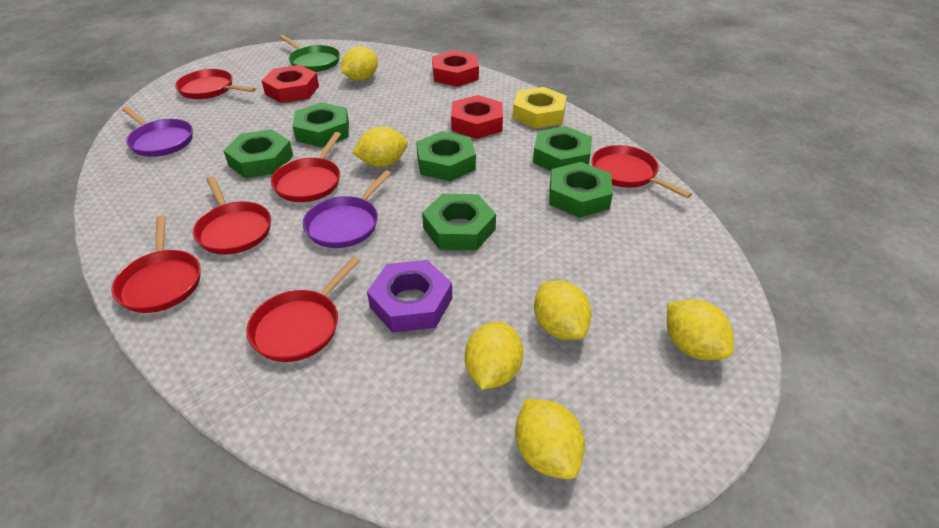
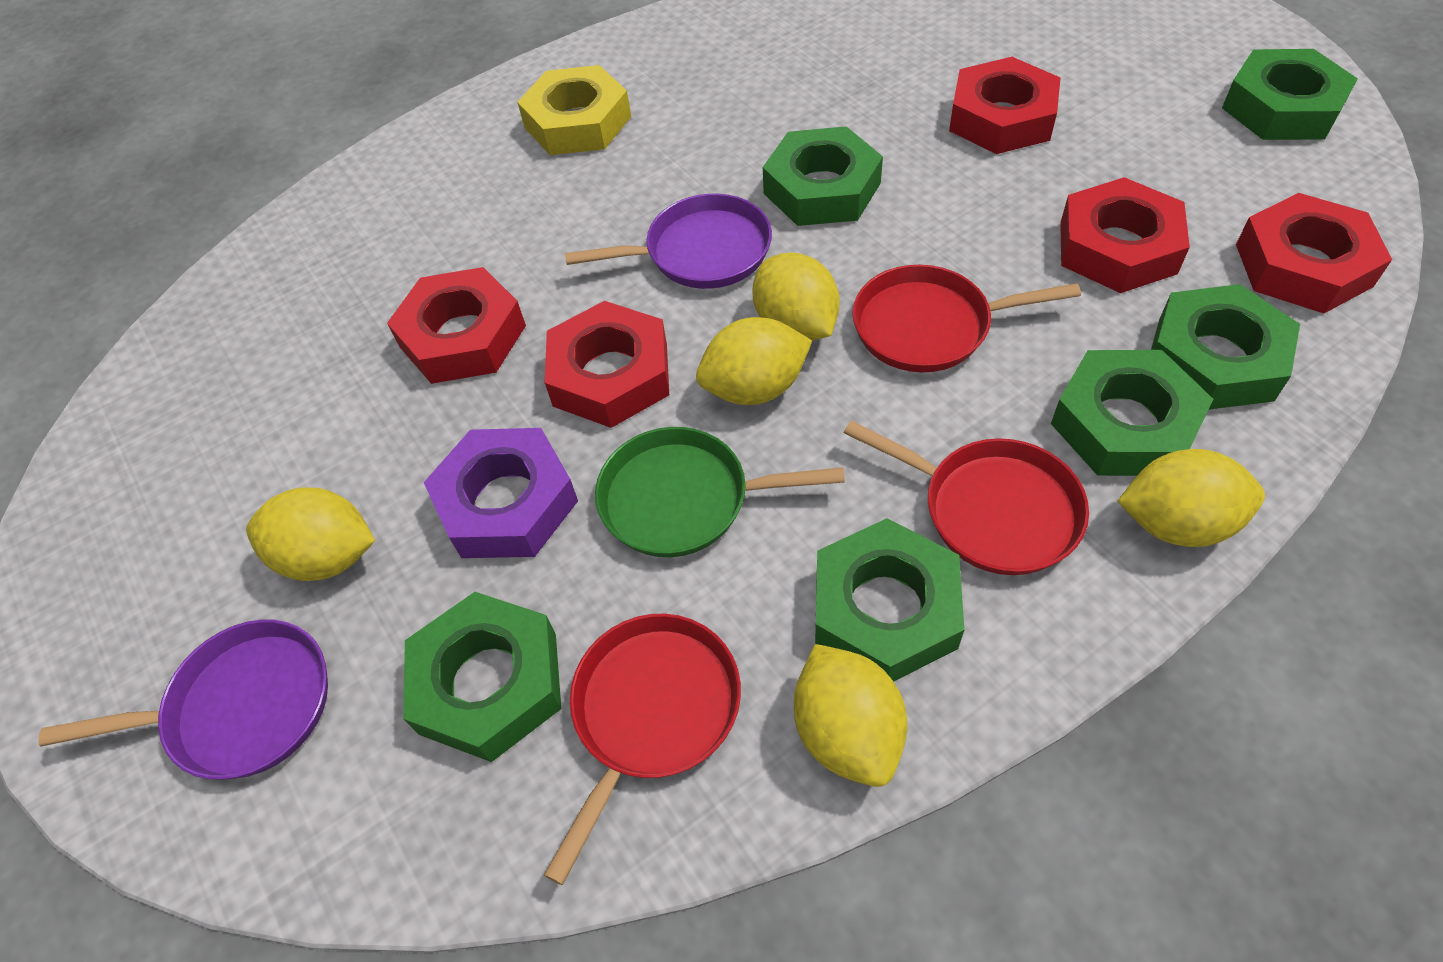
red nut: 3 -> 5
red pan: 6 -> 3
yellow lemon: 6 -> 5

